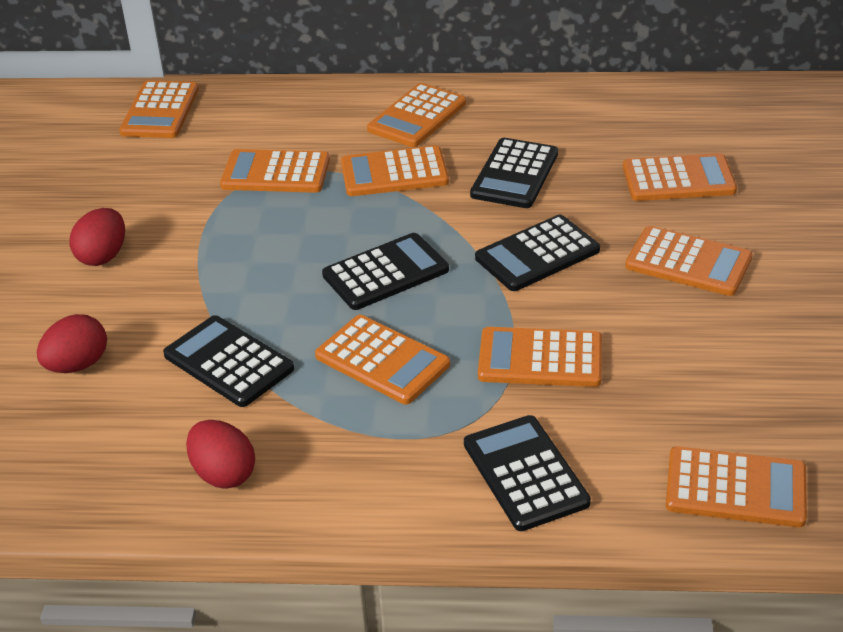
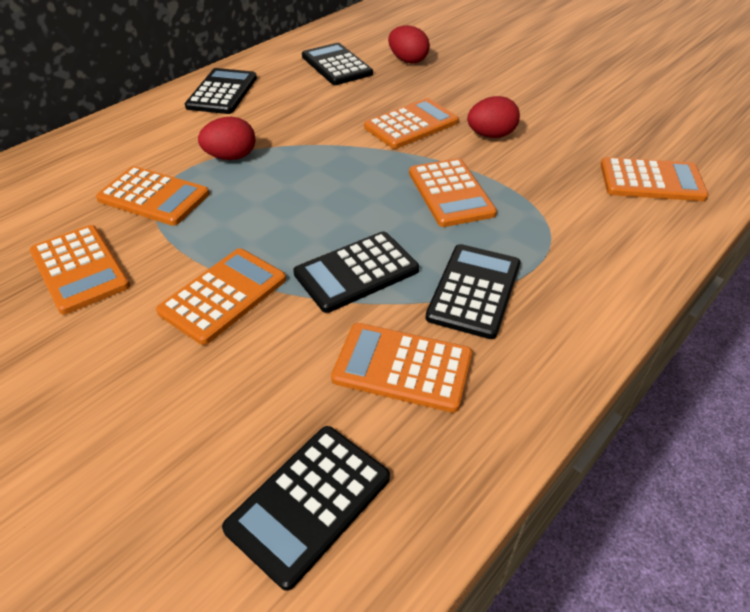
orange calculator: 9 -> 7

